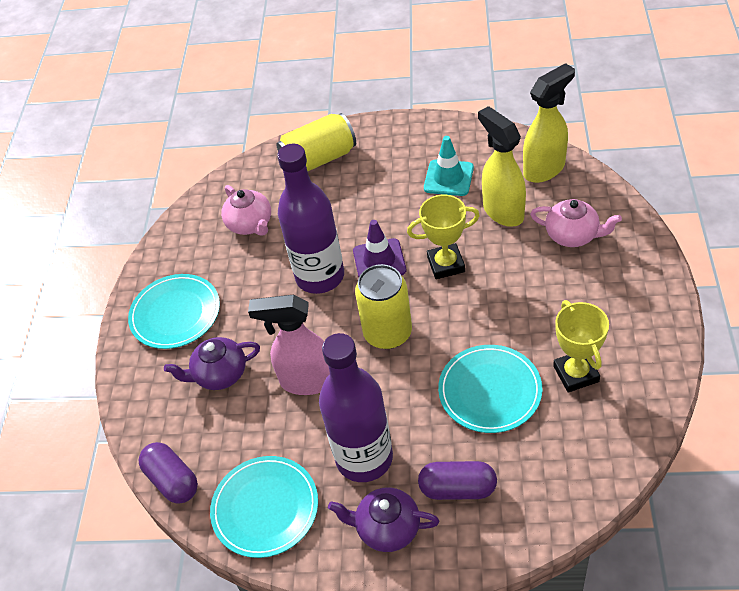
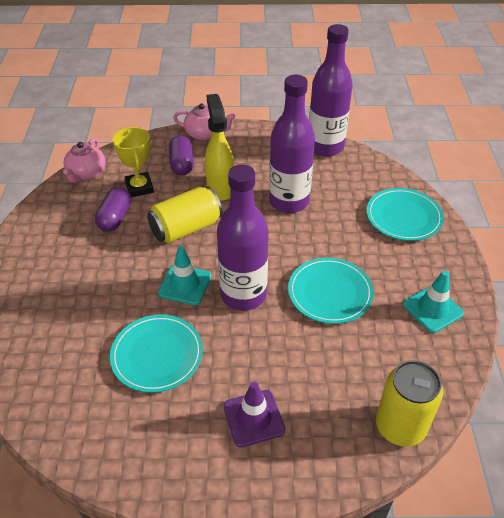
pink spray bottle: 1 -> 0
purple bottle: 2 -> 3
purple teapot: 2 -> 0
turquoise traffic cone: 1 -> 2
yellow spray bottle: 2 -> 1
yellow trophy: 2 -> 1

